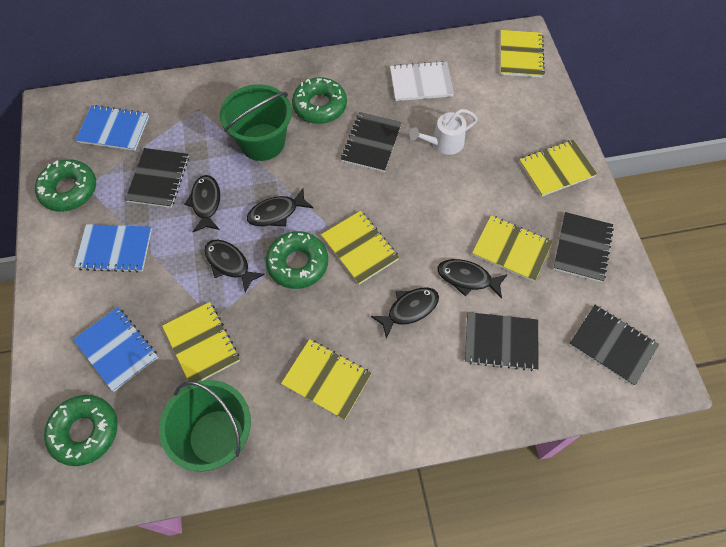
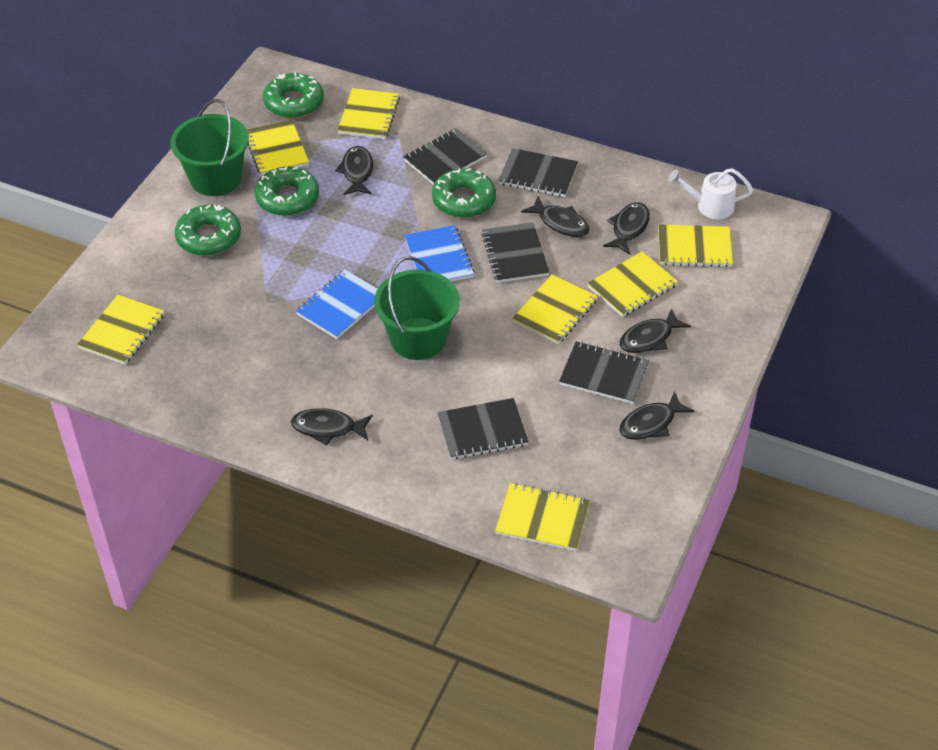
black fish: 5 -> 6
blue notebook: 3 -> 2
white notebook: 1 -> 0
yellow notebook: 6 -> 7

